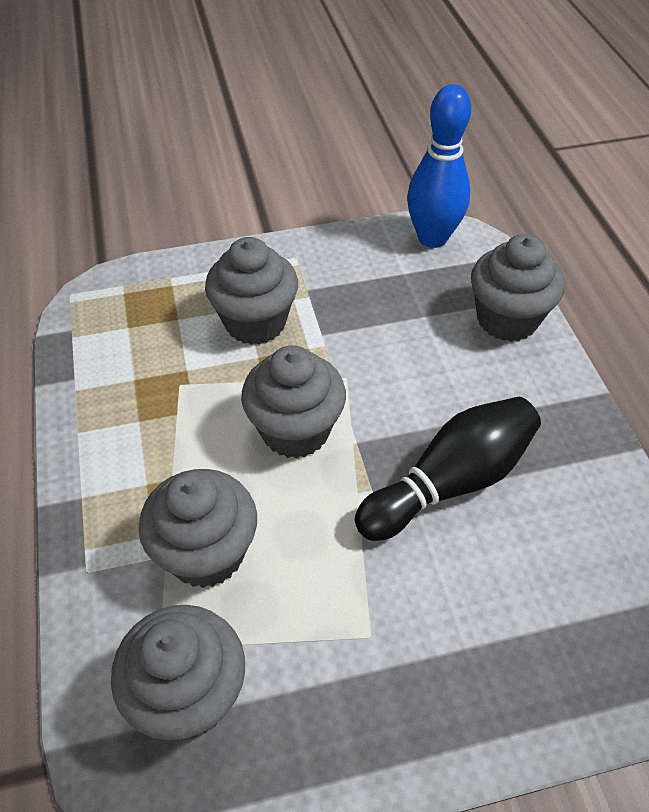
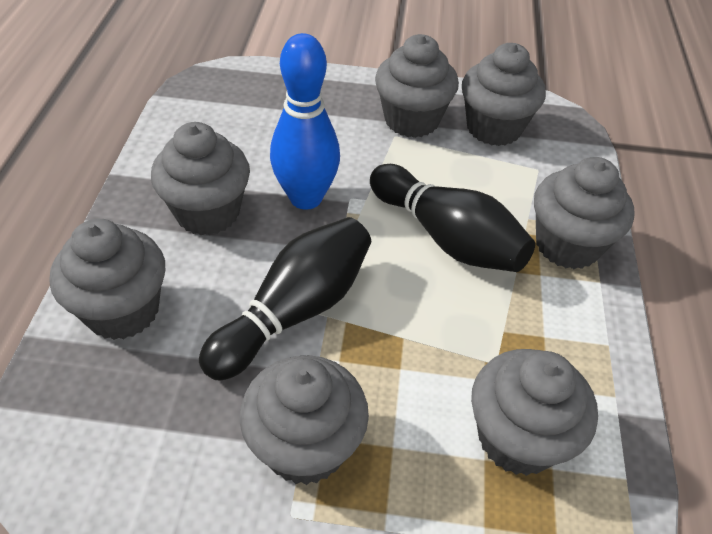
black bowling pin: 1 -> 2
grey cupcake: 5 -> 7

